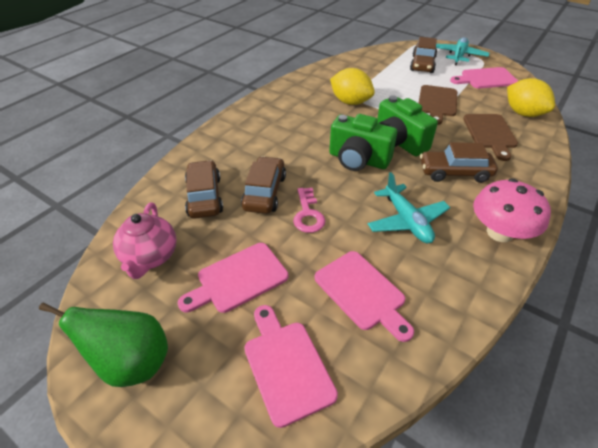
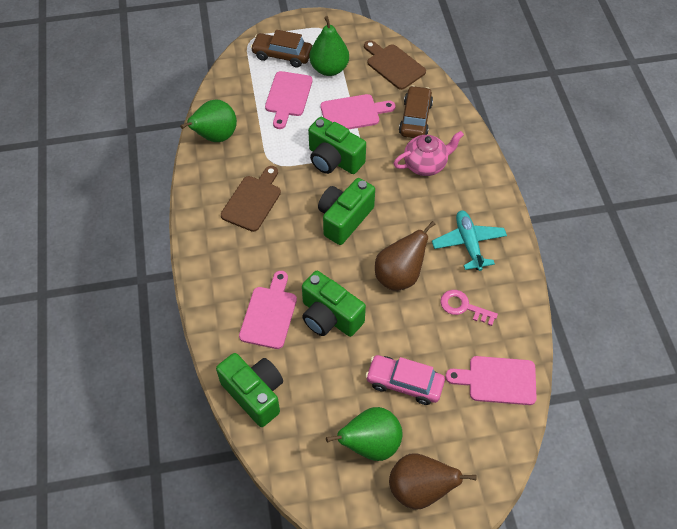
brown car: 4 -> 2
brown pear: 0 -> 2
green camera: 2 -> 4
green pear: 1 -> 3
pink car: 0 -> 1
pink mushroom: 1 -> 0
turquoise plane: 2 -> 1
yellow lemon: 2 -> 0

